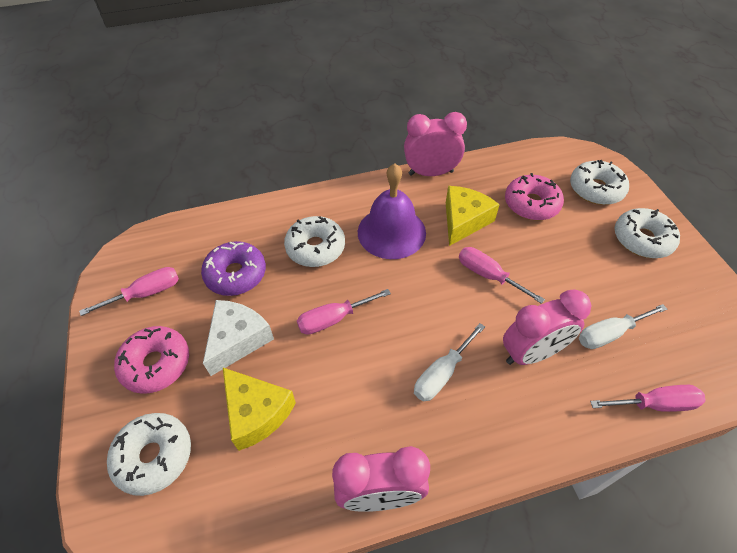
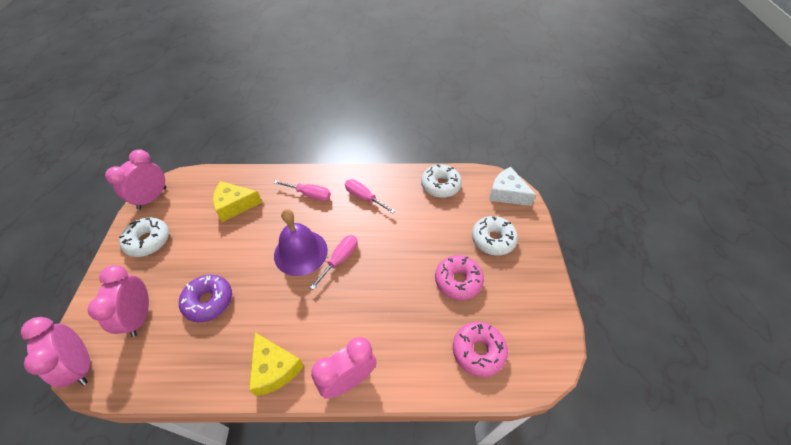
pink clock: 3 -> 4
pink screwdriver: 4 -> 3
white donut: 4 -> 3
white screwdriver: 2 -> 0

